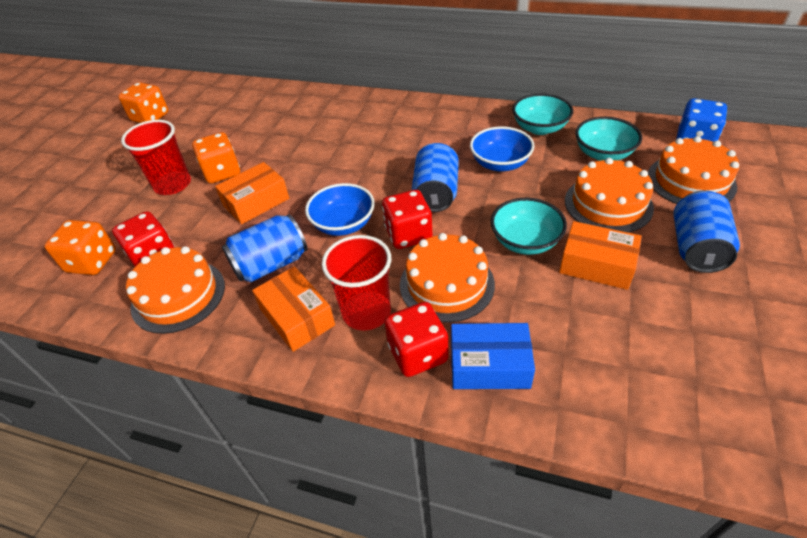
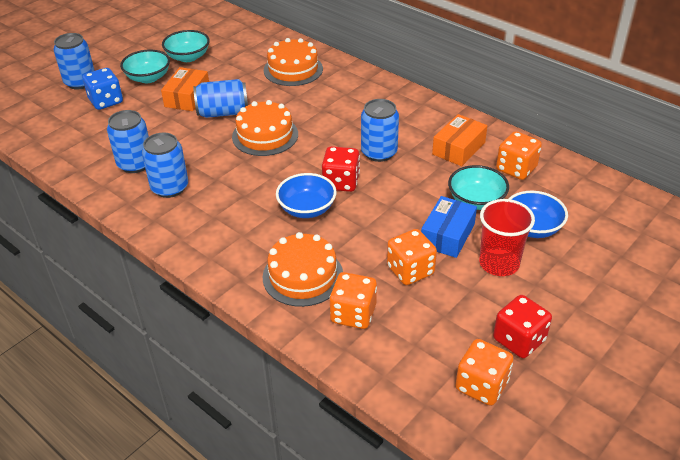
blue can: 3 -> 5
orange box: 3 -> 2
orange cake: 4 -> 3
orange dice: 3 -> 4
red cup: 2 -> 1
red dice: 3 -> 2

